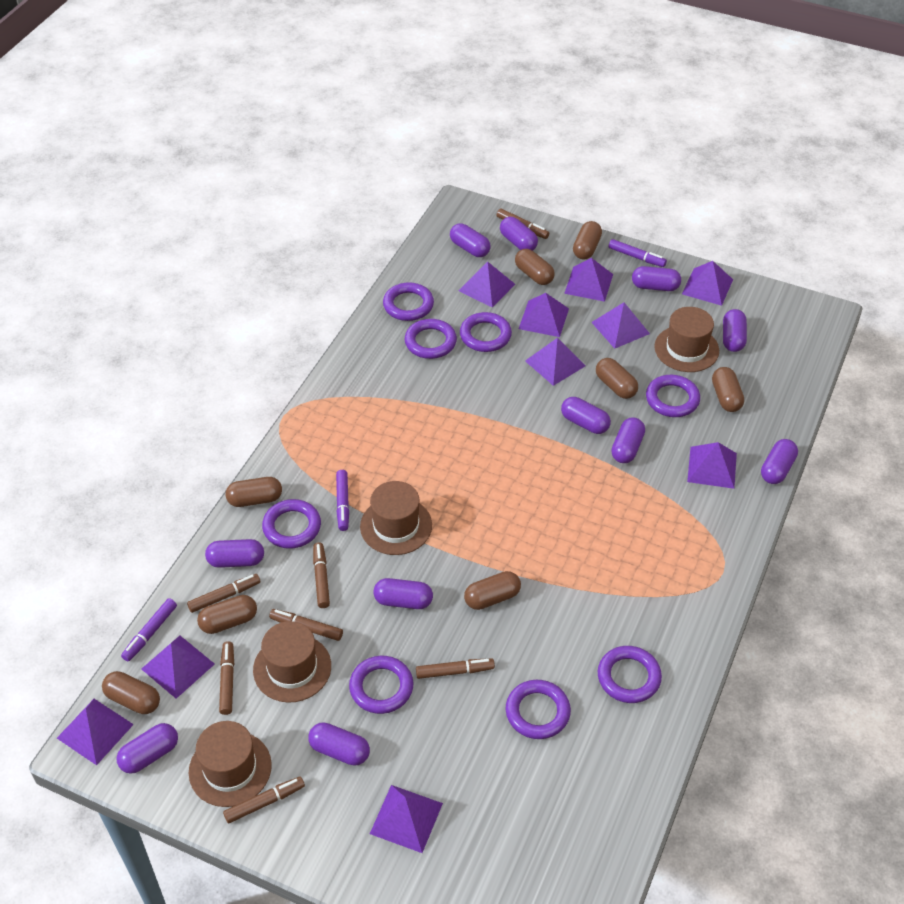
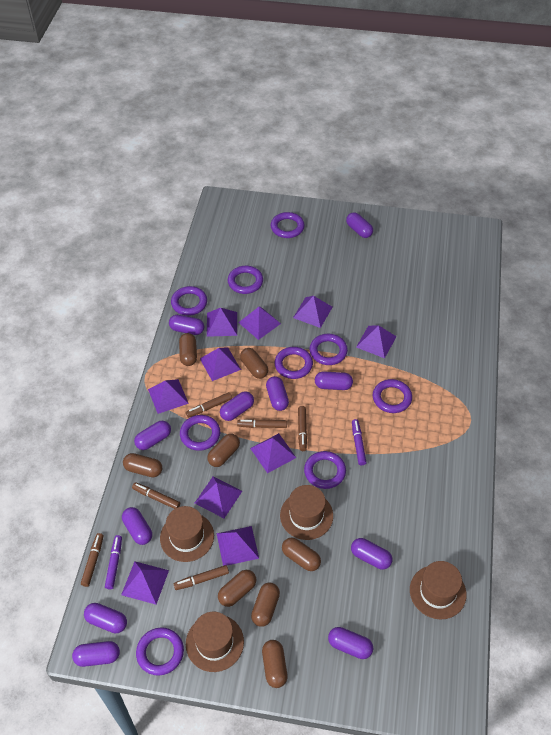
brown marker: 7 -> 6
purple marker: 3 -> 2
purple ring: 8 -> 9

